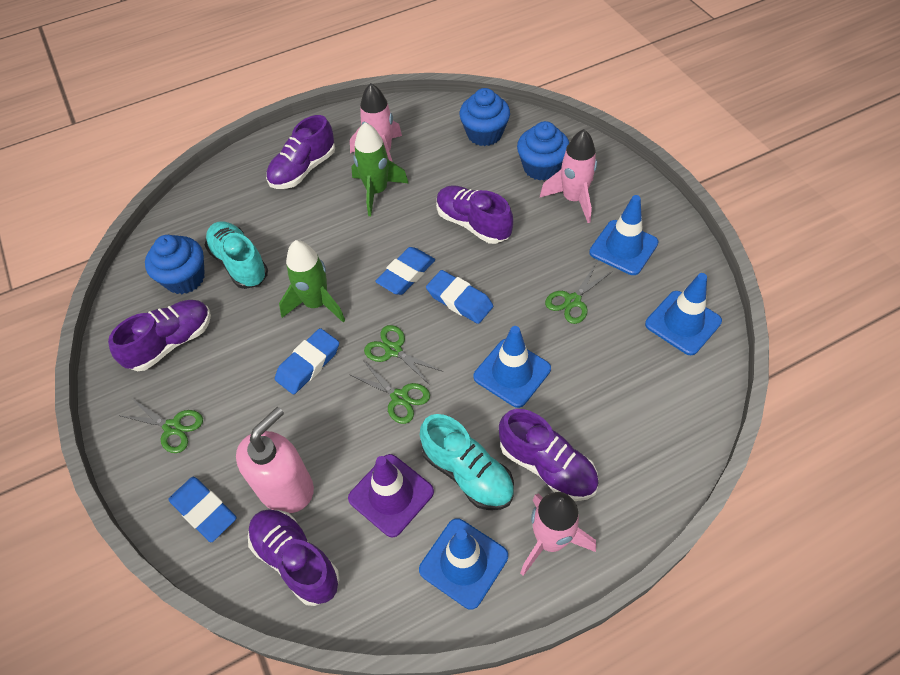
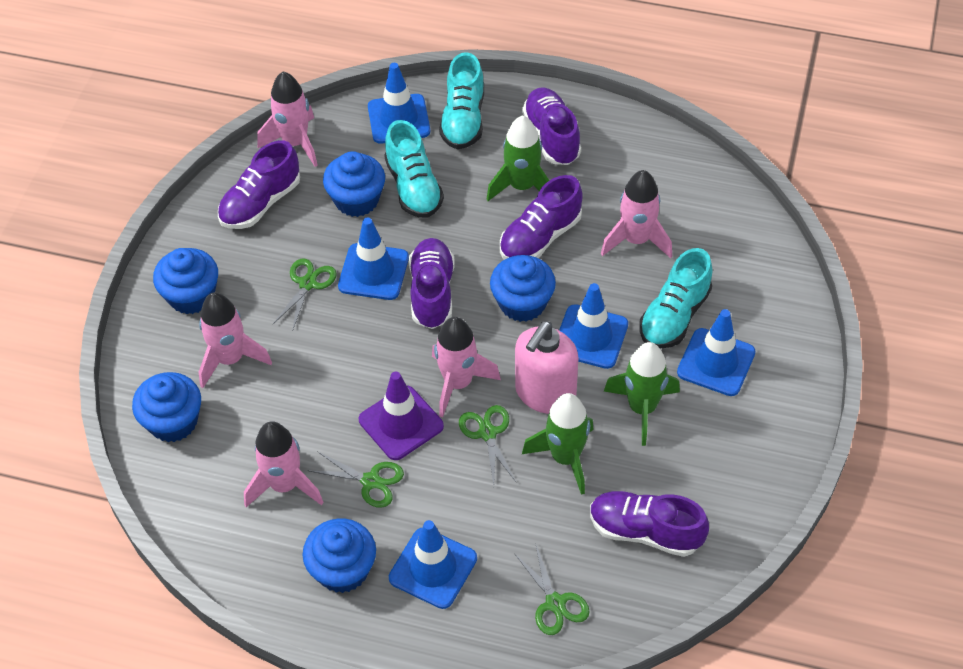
blue cupcake: 3 -> 5
blue eraser: 4 -> 0
blue traffic cone: 4 -> 5
green rocket: 2 -> 3
pink rocket: 3 -> 5
turquoise shoe: 2 -> 3

